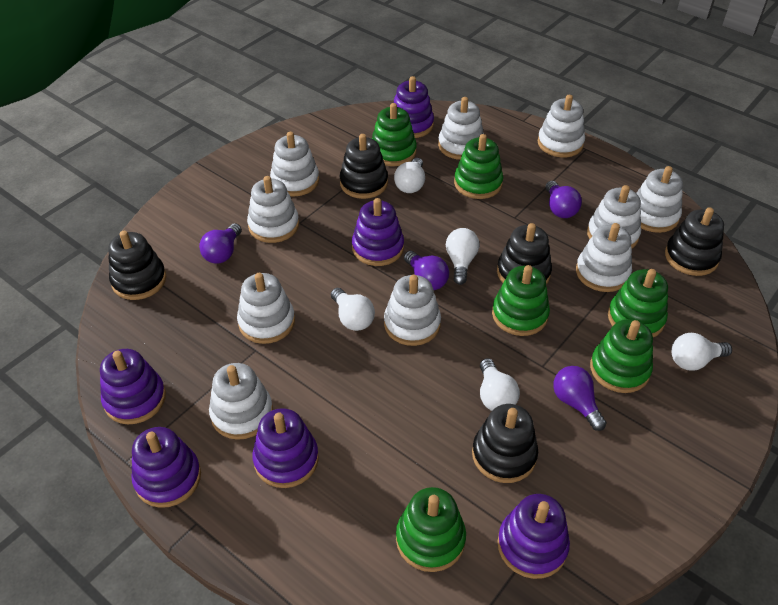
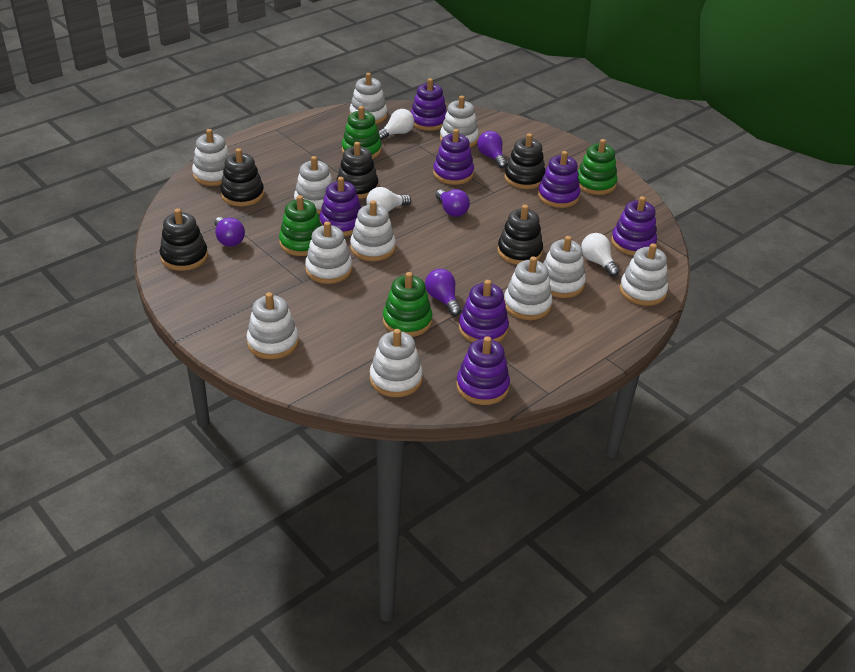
green stacking toy: 6 -> 4
purple stacking toy: 6 -> 7
white light bulb: 5 -> 3
white stacking toy: 10 -> 11

